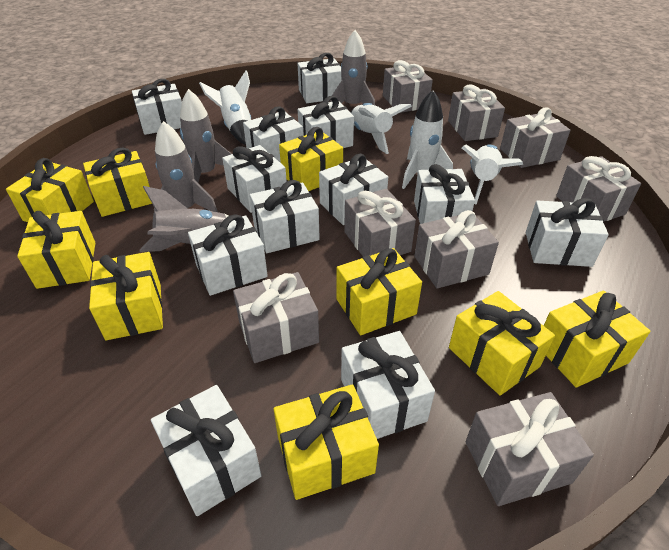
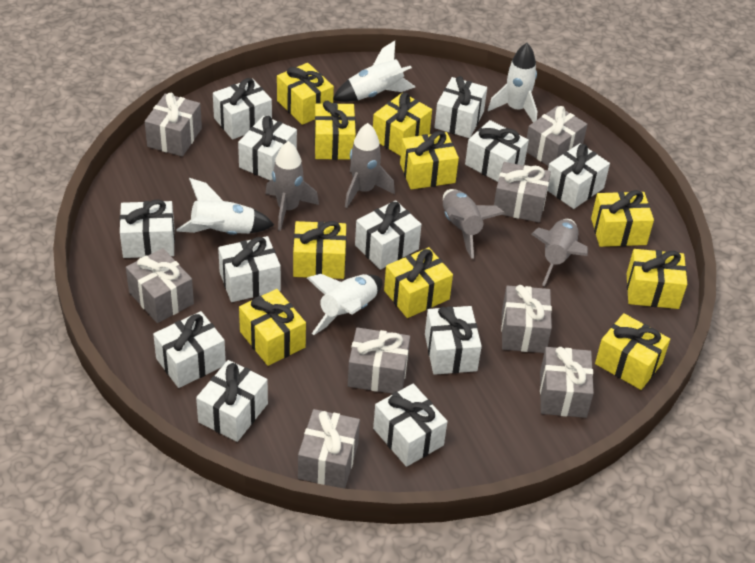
yellow gift: 9 -> 10

